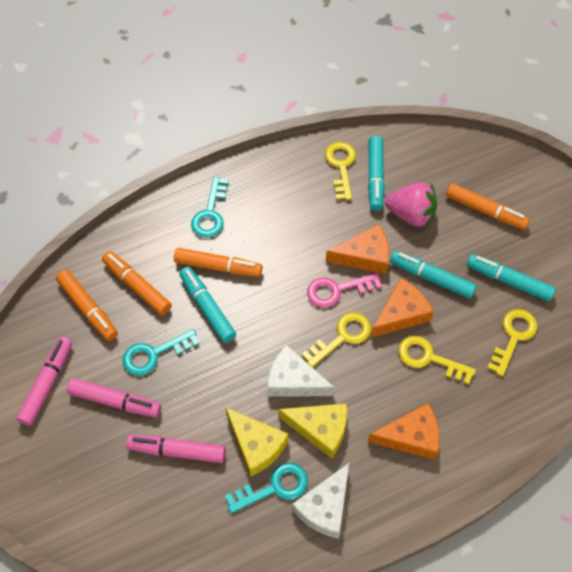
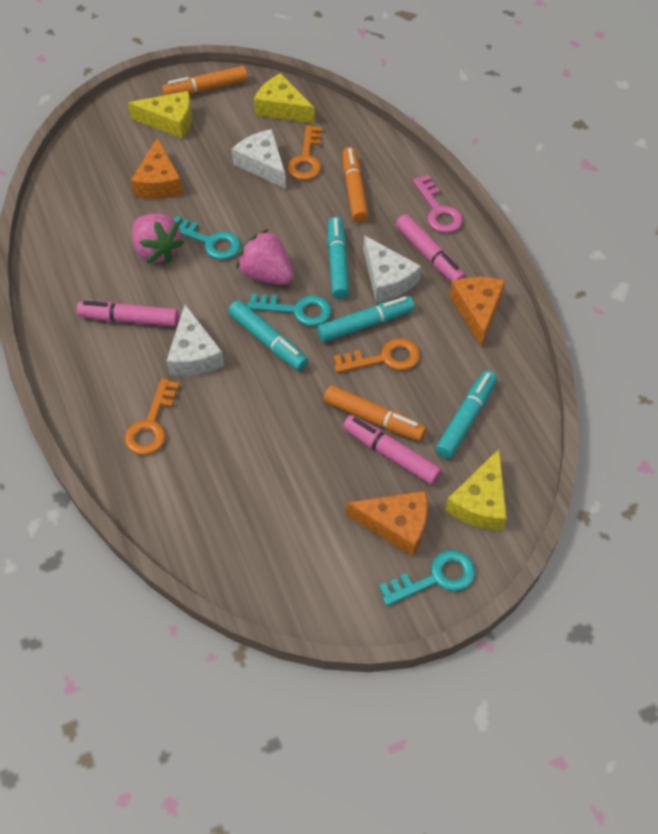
orange key: 0 -> 3
orange marker: 4 -> 3
pink strawberry: 1 -> 2
white cheese: 2 -> 3
yellow cheese: 2 -> 3
yellow key: 4 -> 0

